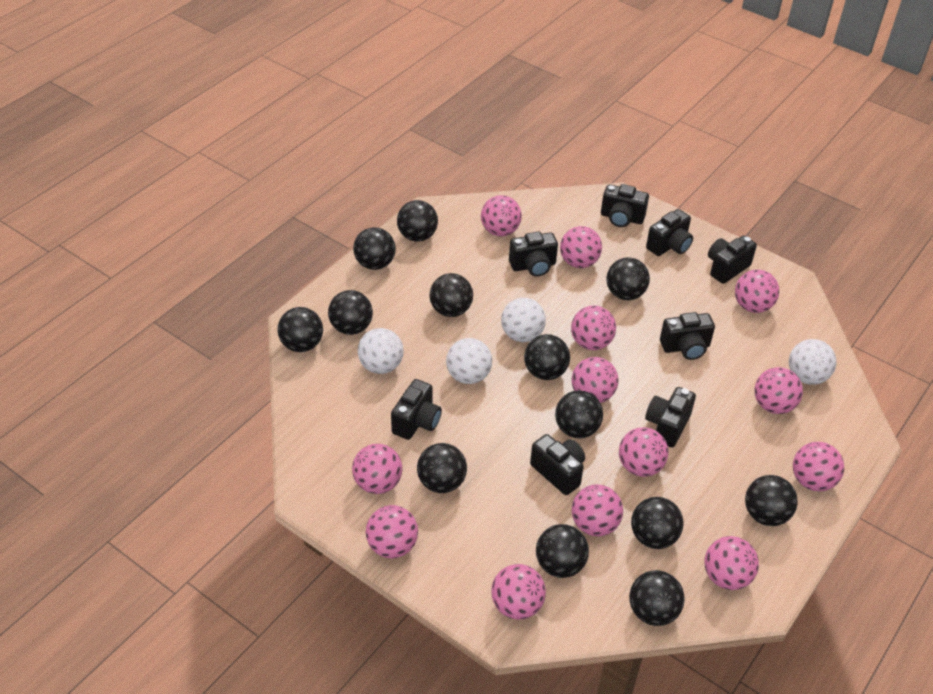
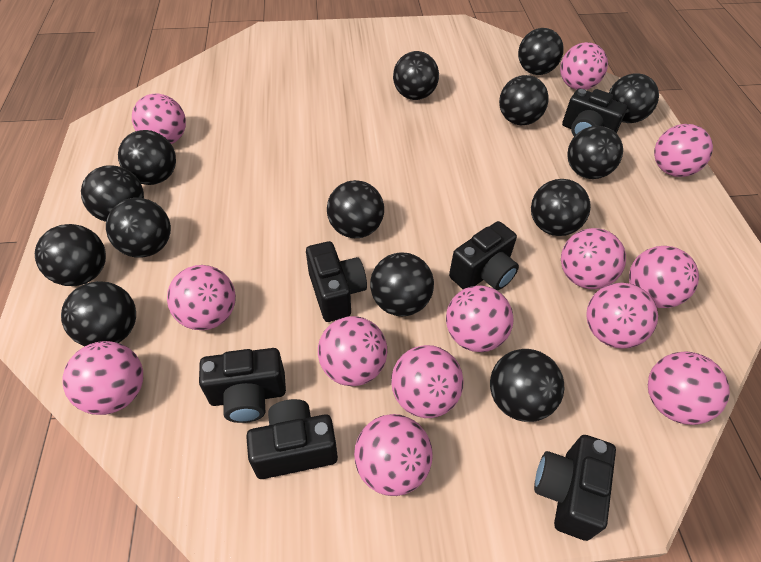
black ball: 13 -> 14
black camera: 8 -> 6
white ball: 4 -> 0

